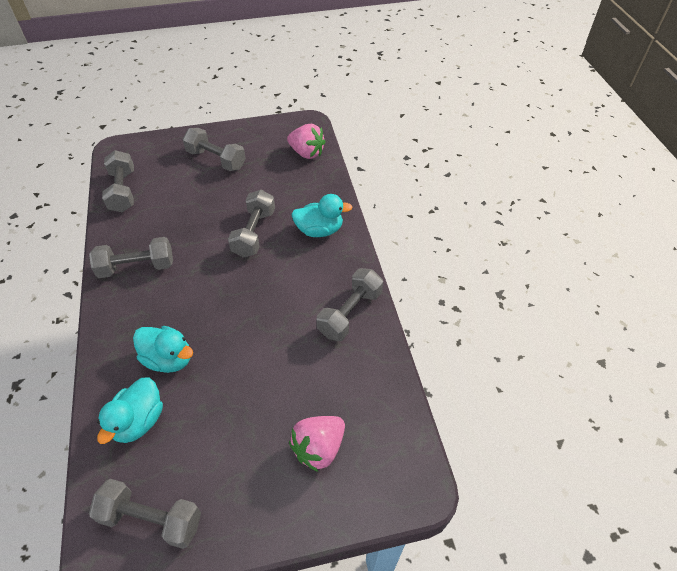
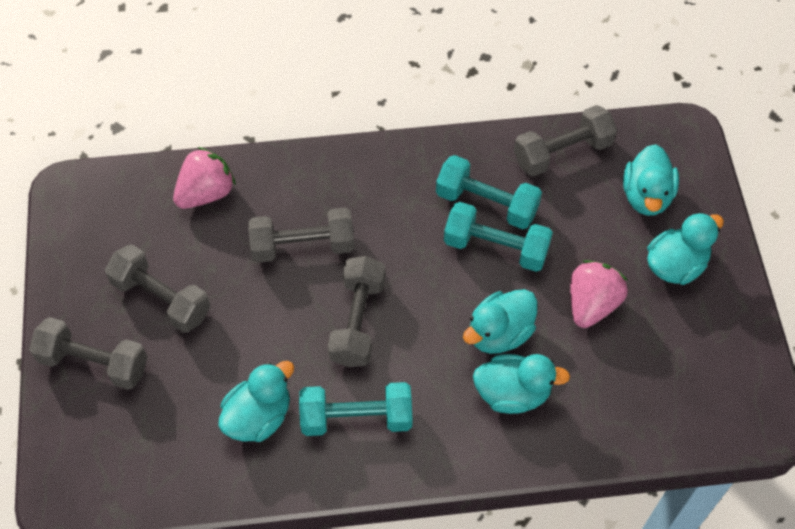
grey dumbbell: 6 -> 5
turquoise duck: 3 -> 5
turquoise dumbbell: 0 -> 3

